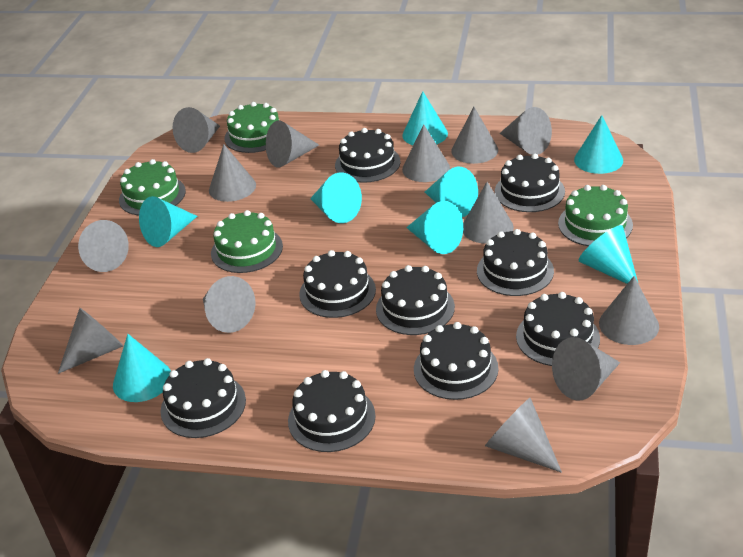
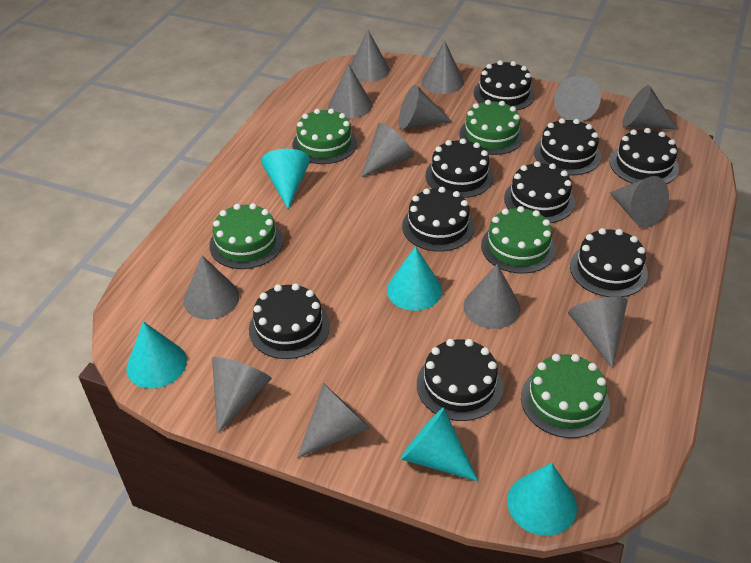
green cake: 4 -> 5
turquoise cone: 8 -> 5

